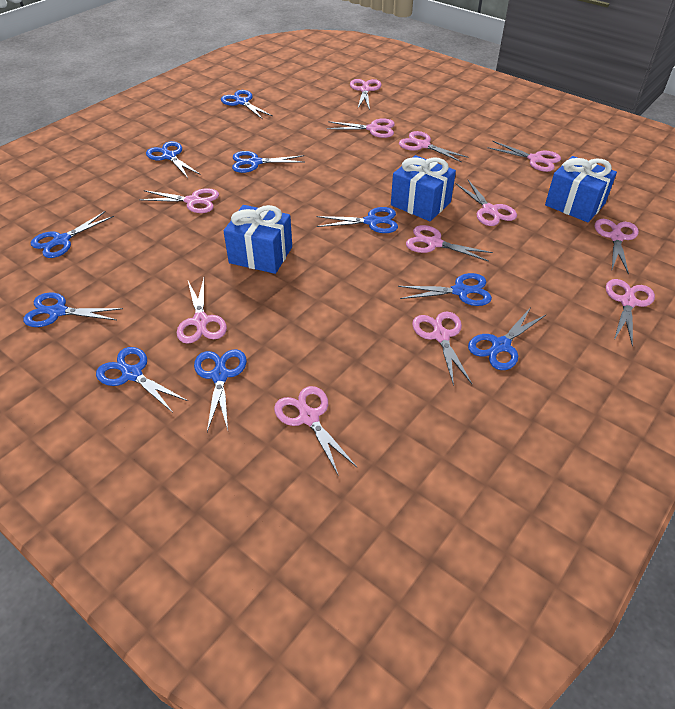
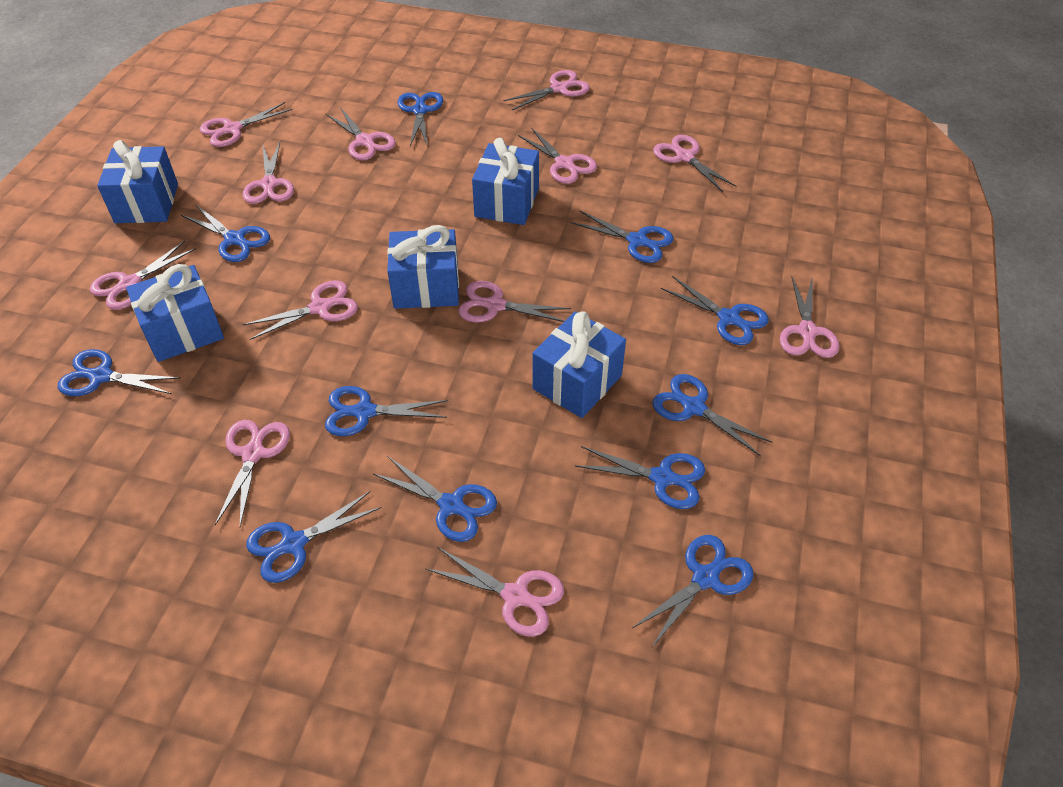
blue gift: 3 -> 5
blue scissors: 10 -> 11

